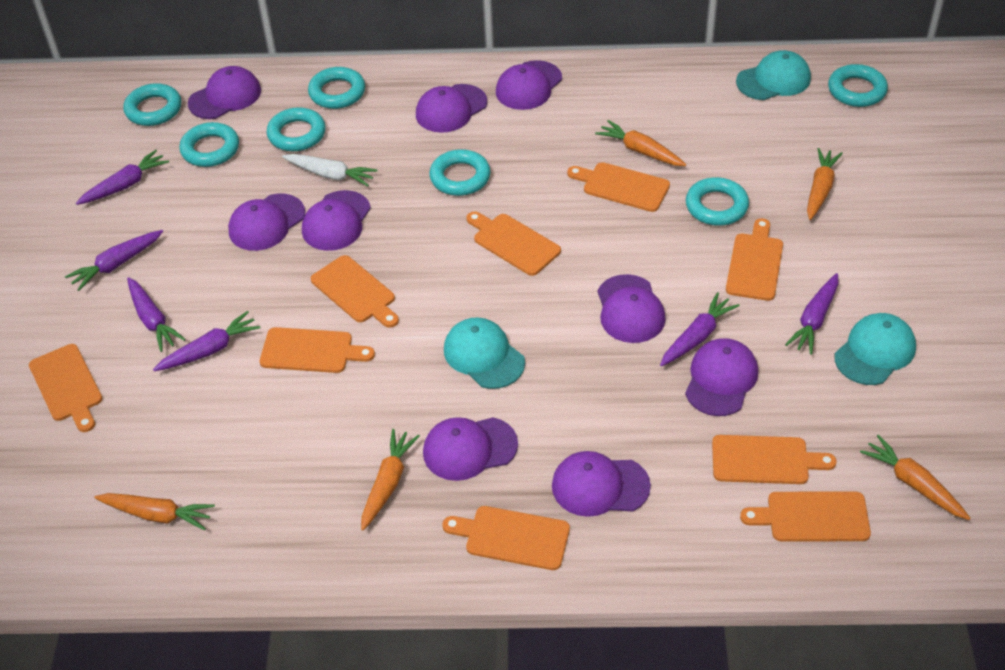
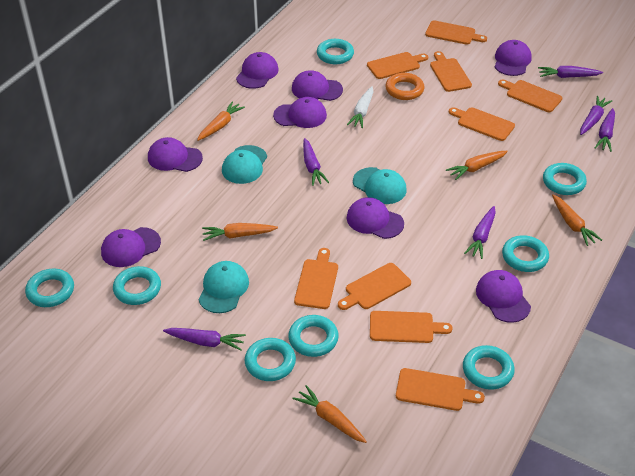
orange ring: 0 -> 1
purple cap: 9 -> 8
turquoise ring: 7 -> 8

